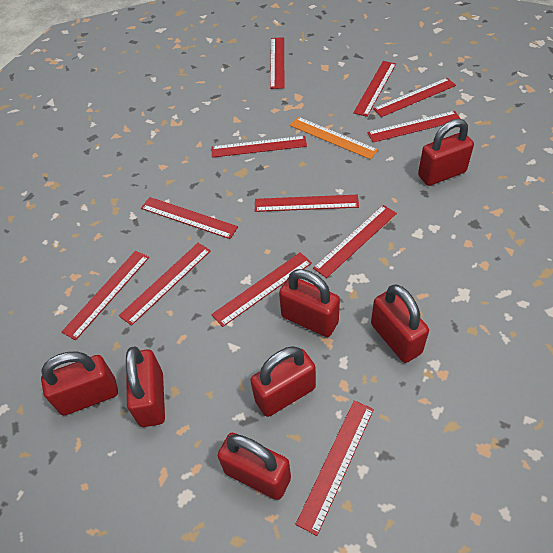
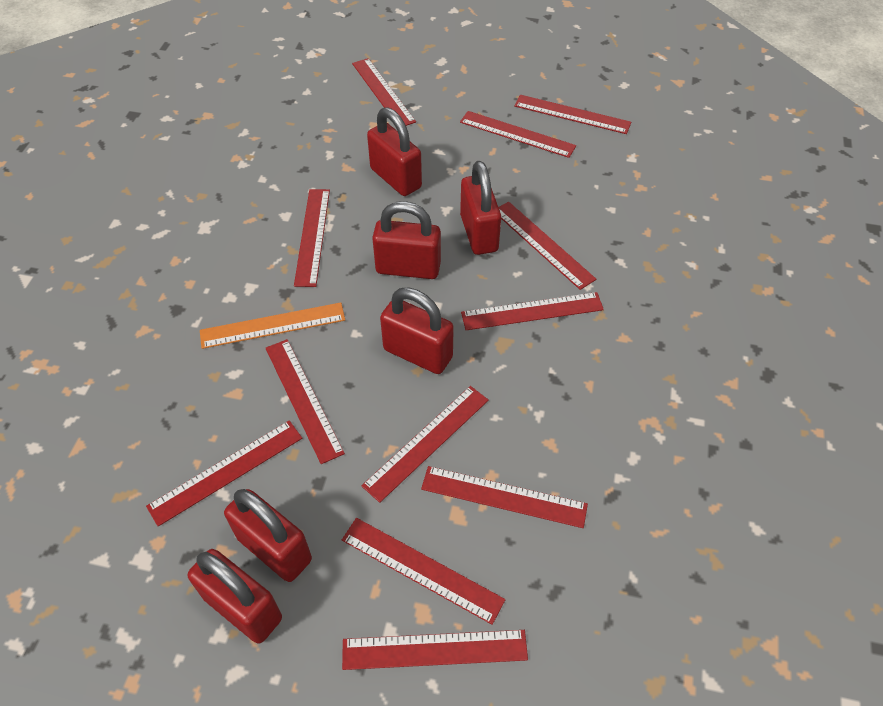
red padlock: 7 -> 6

